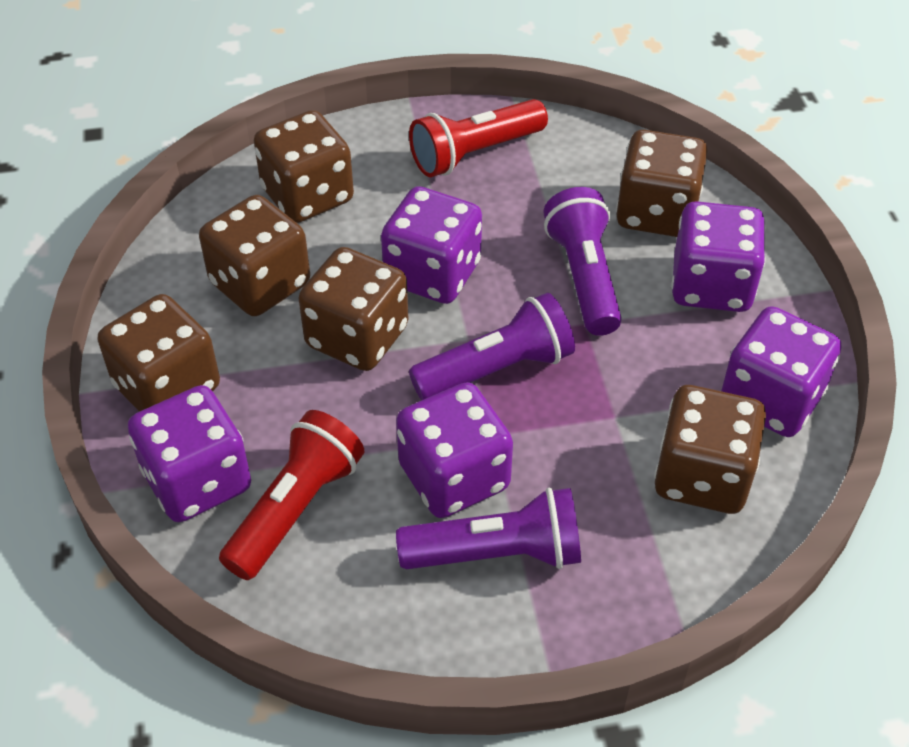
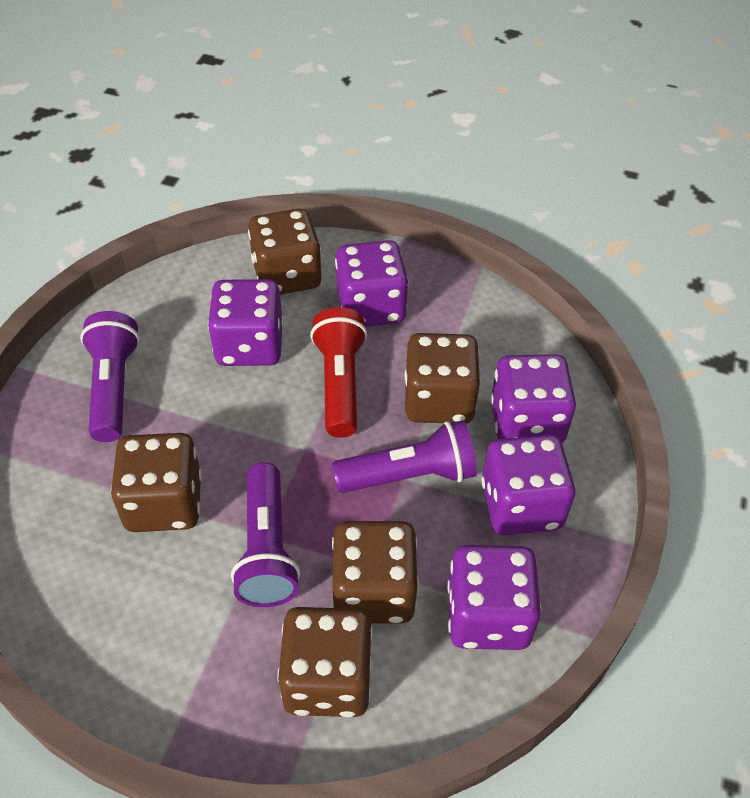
brown dice: 6 -> 5
red flashlight: 2 -> 1

